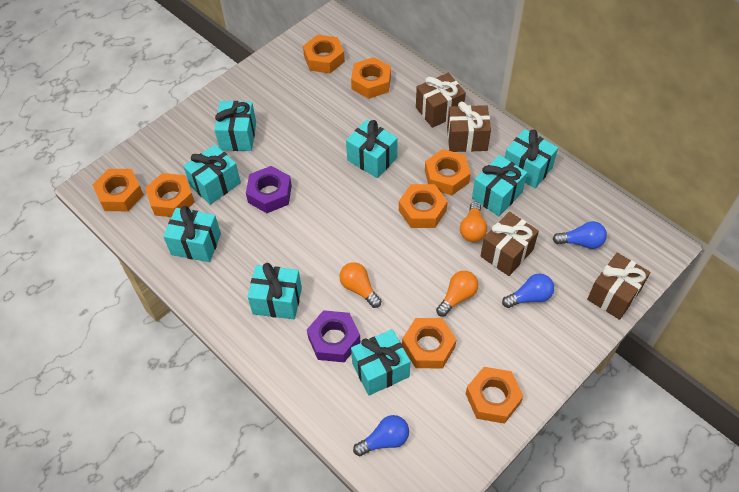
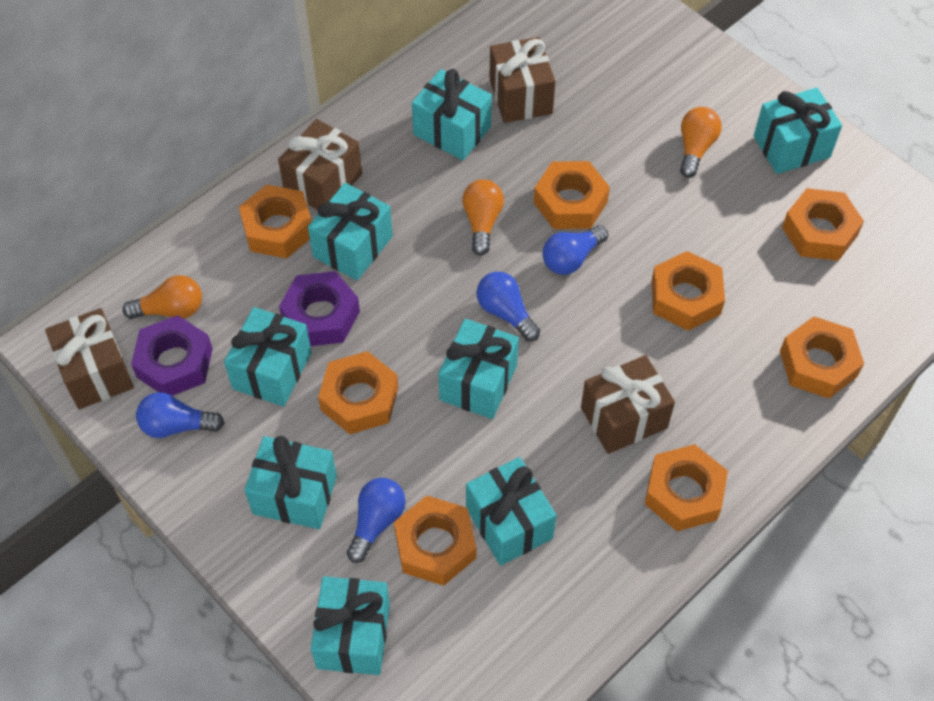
blue light bulb: 3 -> 4

